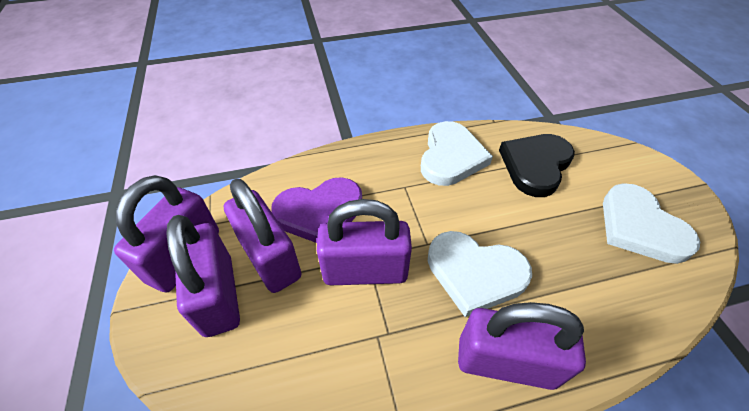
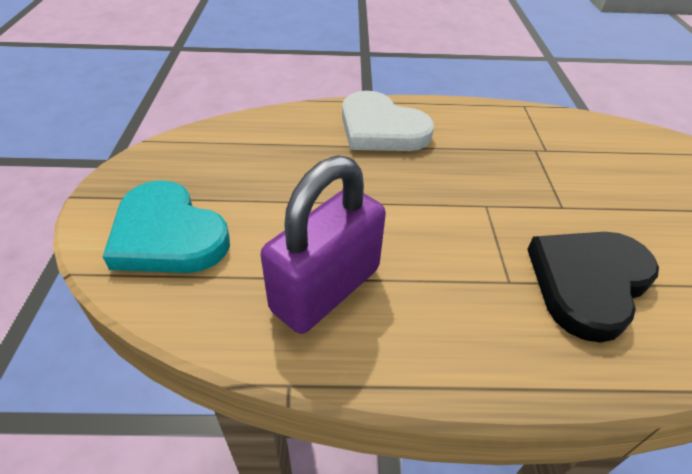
purple heart: 1 -> 0
purple padlock: 5 -> 1
turquoise heart: 0 -> 1
white heart: 3 -> 1

